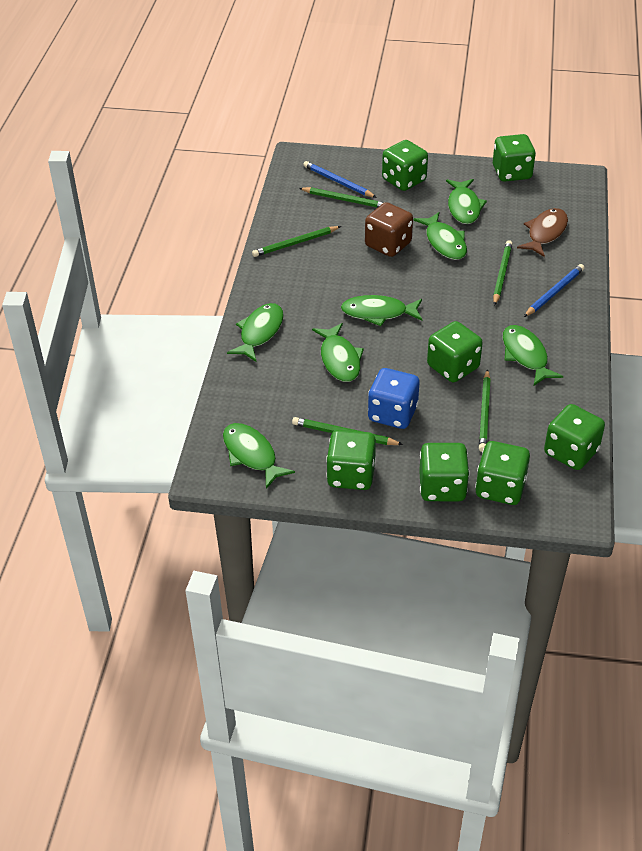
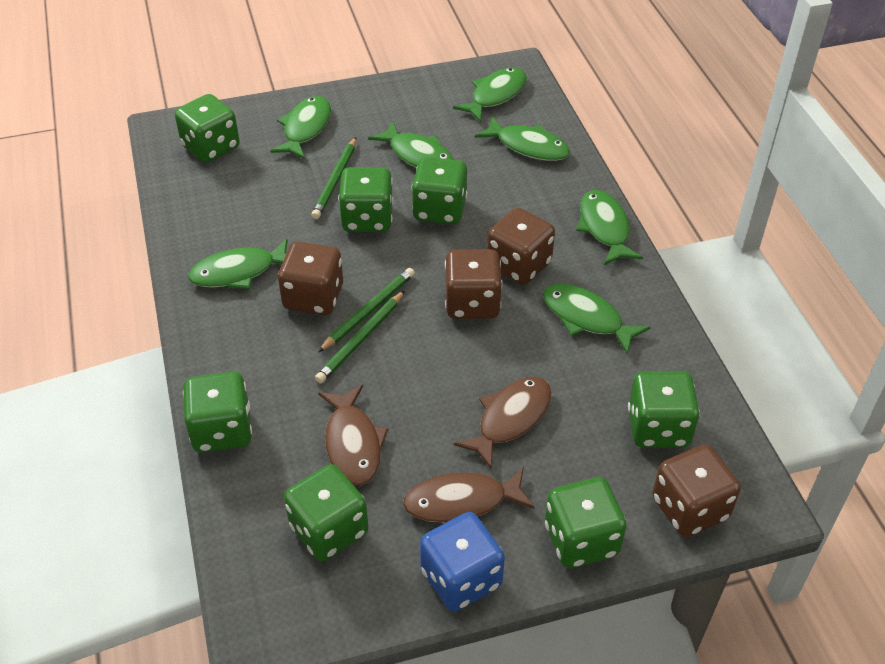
blue pencil: 2 -> 0
brown dice: 1 -> 4
brown fish: 1 -> 3
green pencil: 5 -> 3

